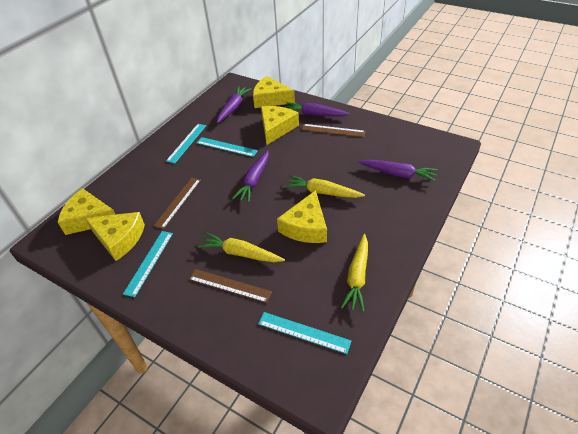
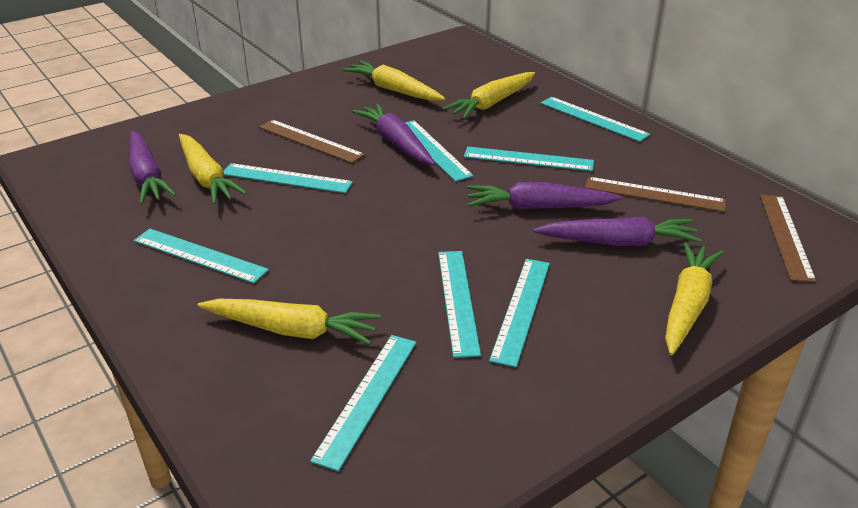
turquoise ruler: 4 -> 8
yellow carrot: 3 -> 5
yellow cheese: 5 -> 0

